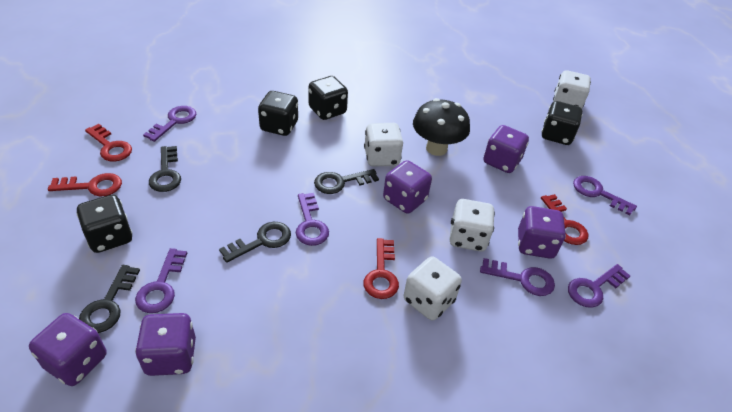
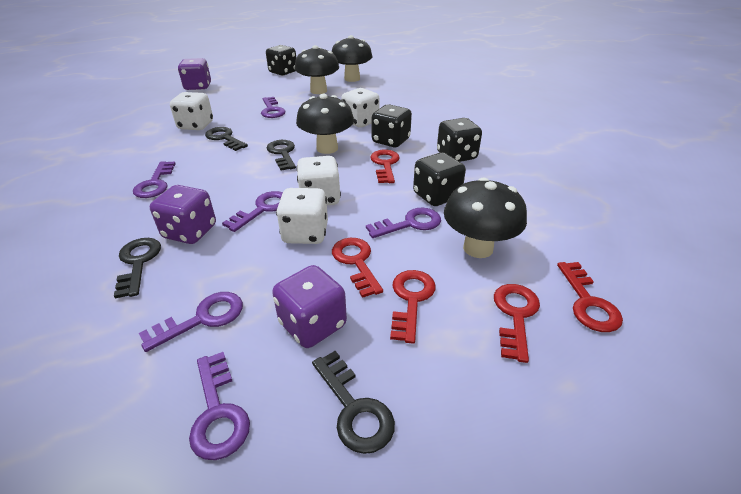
black mushroom: 1 -> 4
purple dice: 5 -> 3
red key: 4 -> 5

